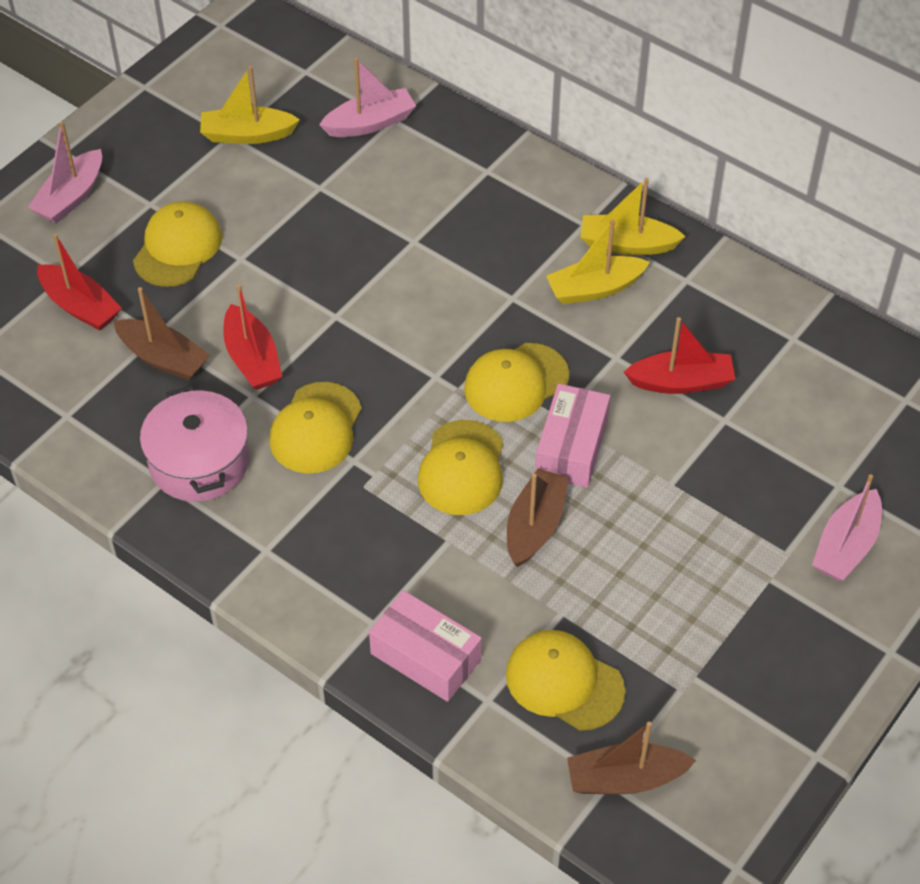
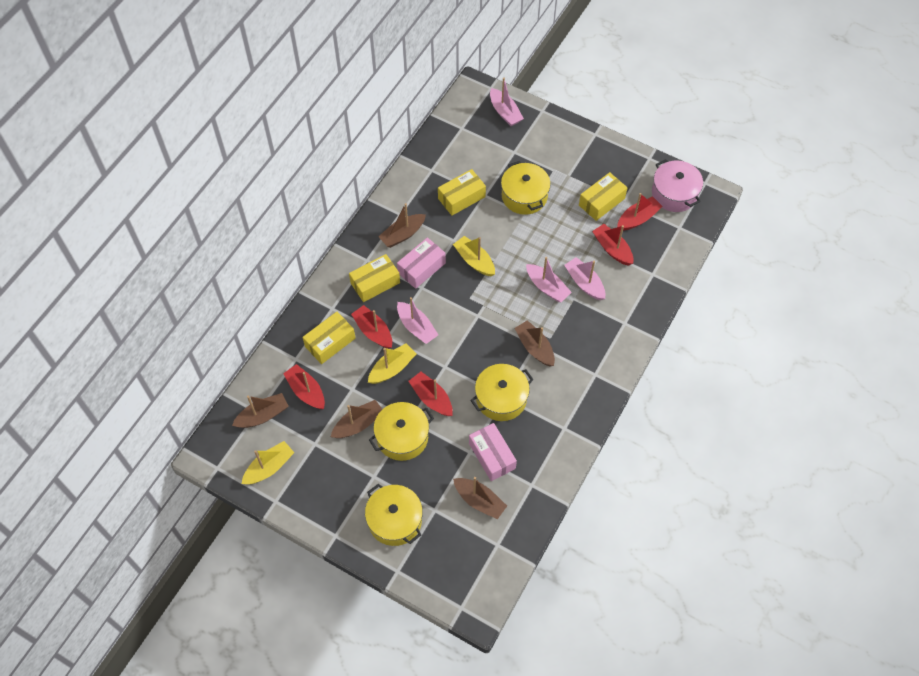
brown boat: 3 -> 5
pink boat: 3 -> 4
red boat: 3 -> 5
yellow box: 0 -> 4
yellow cap: 5 -> 0
yellow pot: 0 -> 4

